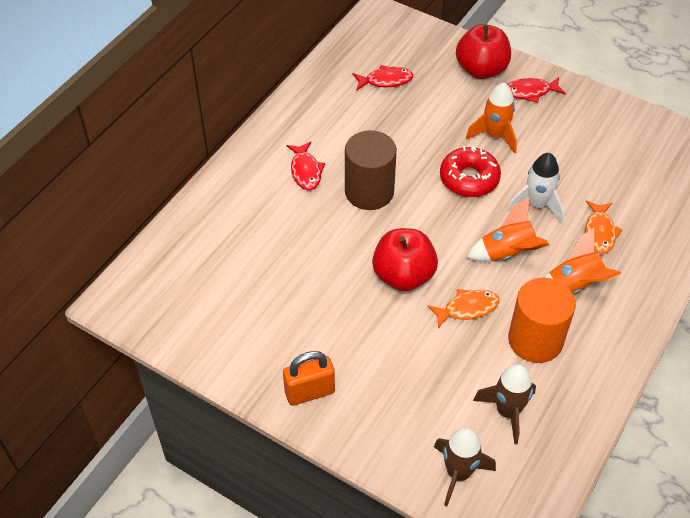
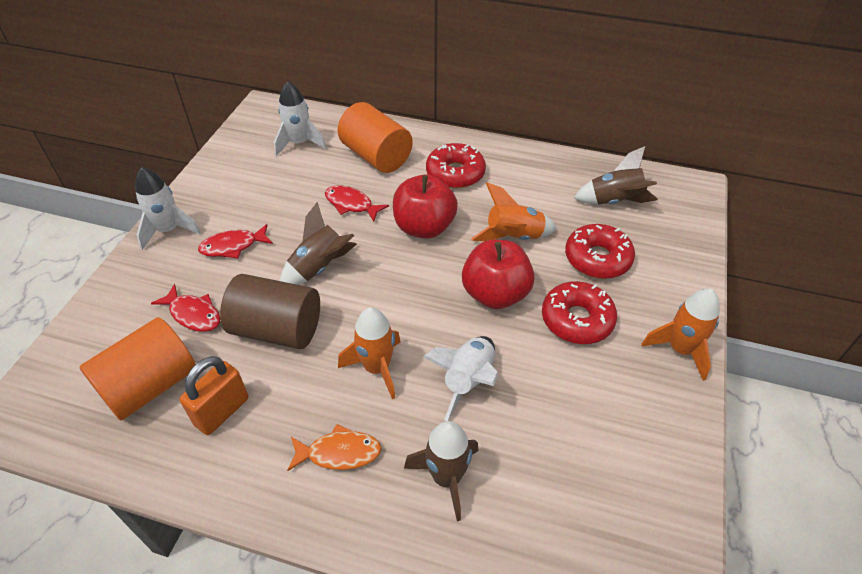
brown rocket: 2 -> 3
orange cylinder: 1 -> 2
orange fish: 2 -> 1
red donut: 1 -> 3
white rocket: 1 -> 3

